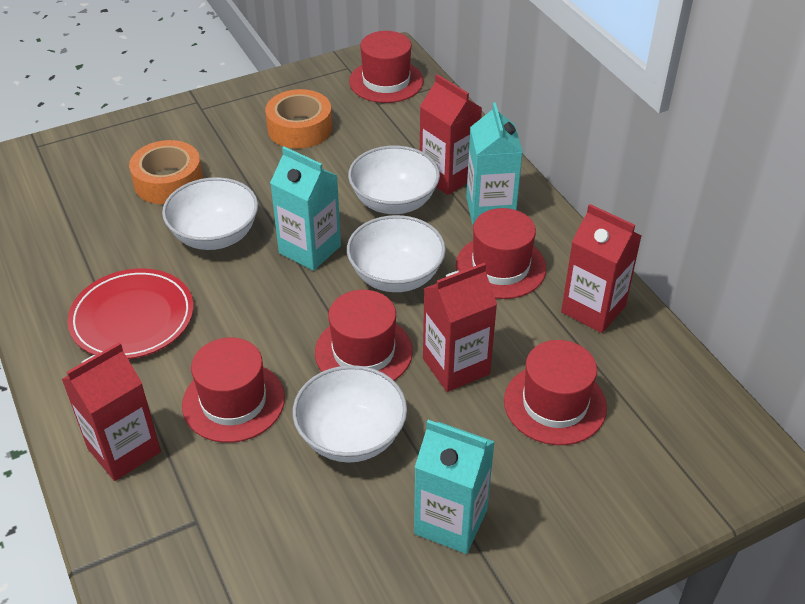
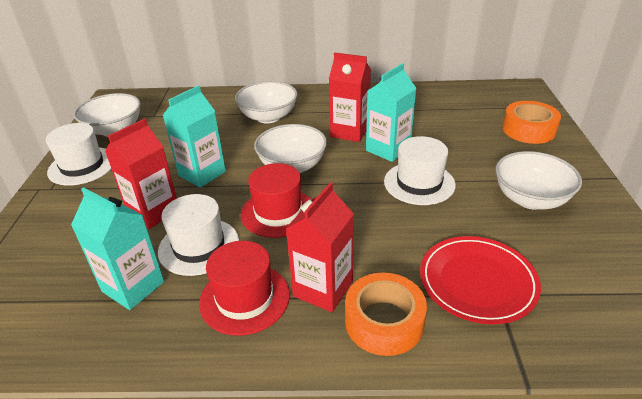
red carton: 4 -> 3
red hat: 5 -> 2
white hat: 0 -> 3

